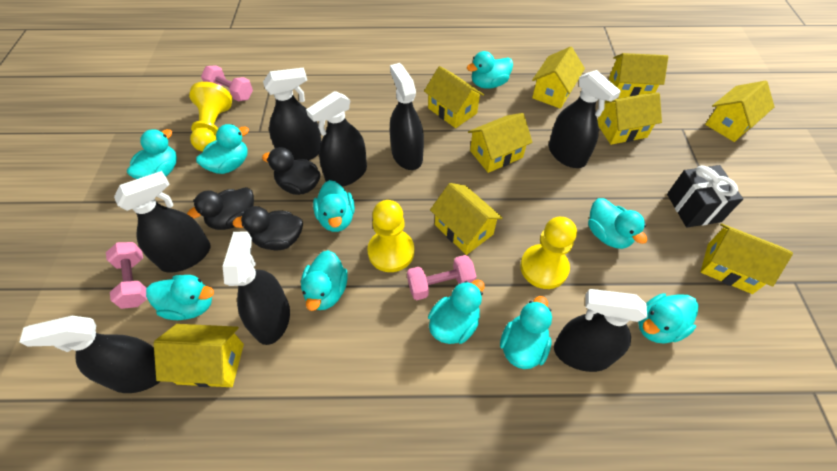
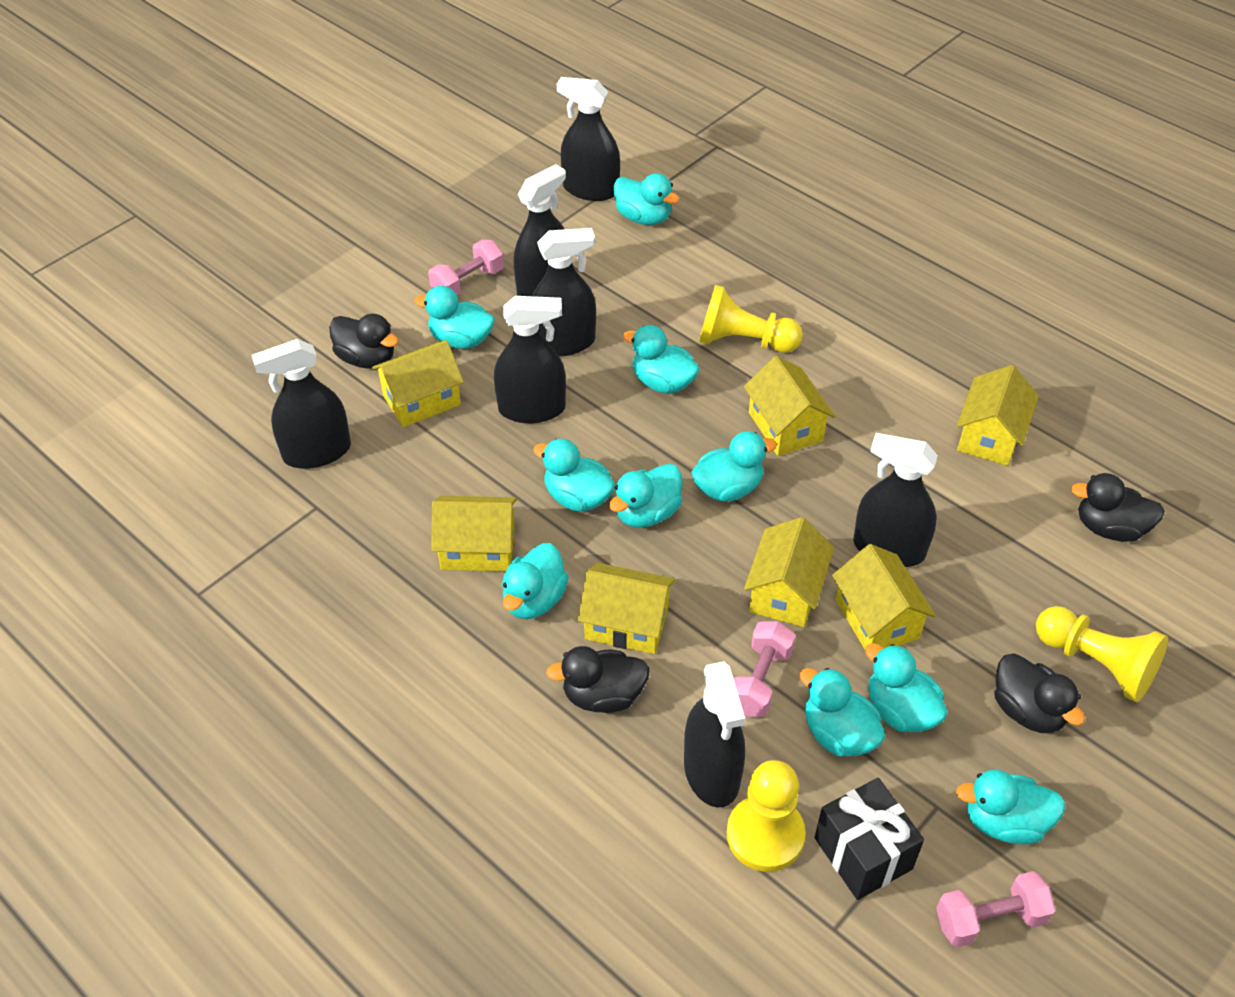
black duck: 3 -> 4
black spray bottle: 8 -> 7
yellow house: 9 -> 7

